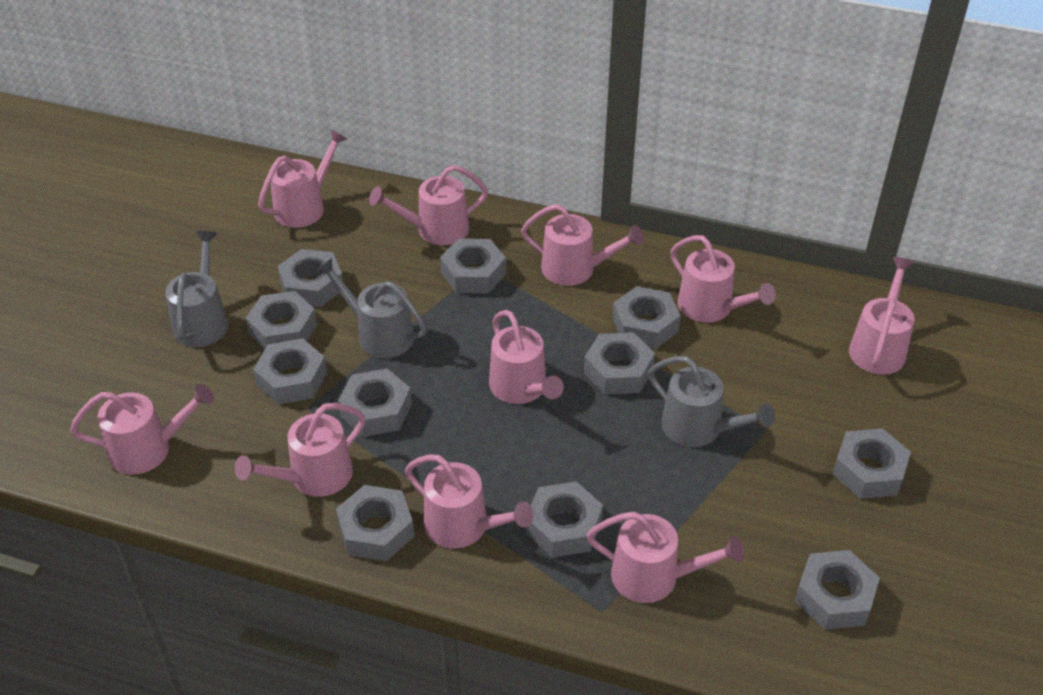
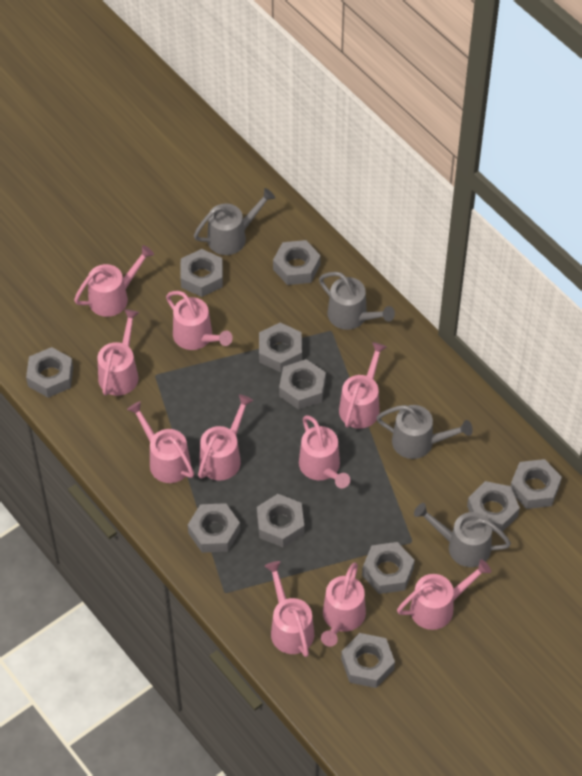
grey watering can: 3 -> 4

